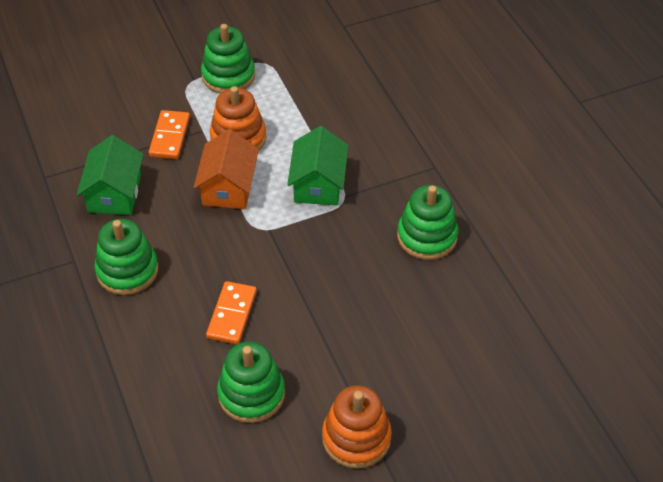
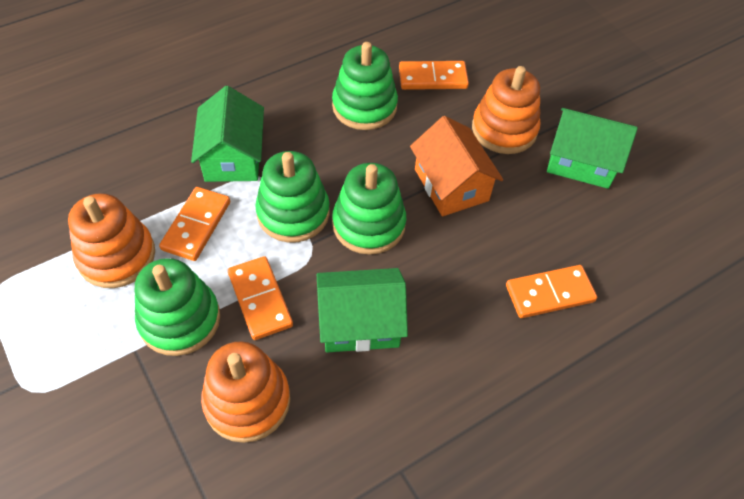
green house: 2 -> 3
orange domino: 2 -> 4
orange stacking toy: 2 -> 3

